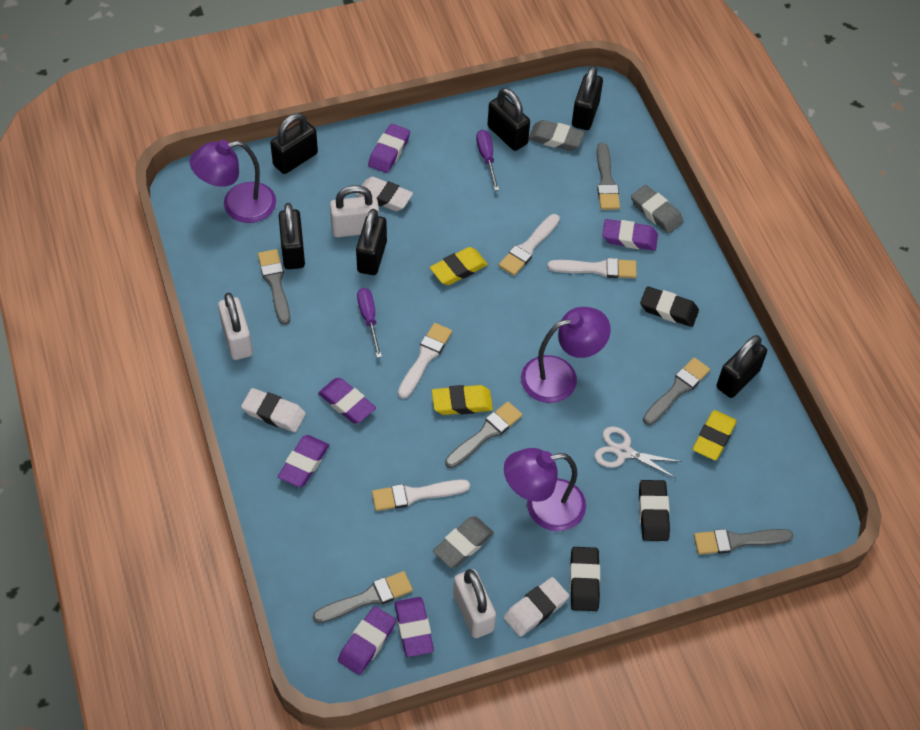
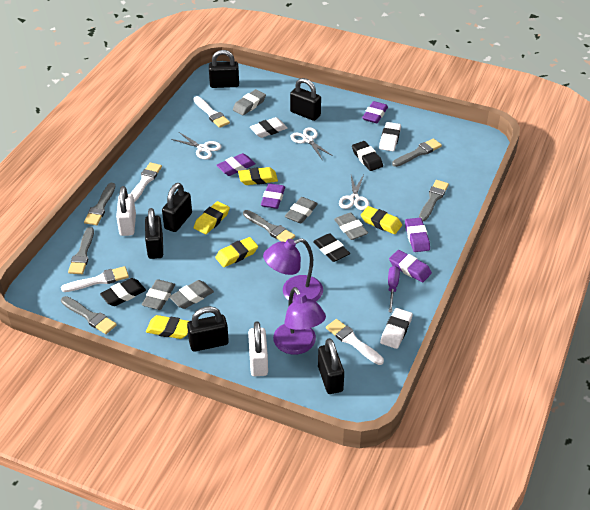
grey eraser: 3 -> 5
purple eraser: 6 -> 5
purple lamp: 3 -> 2
purple screwdriver: 2 -> 1
white padlock: 3 -> 2
white scissors: 1 -> 3
yellow eraser: 3 -> 5

